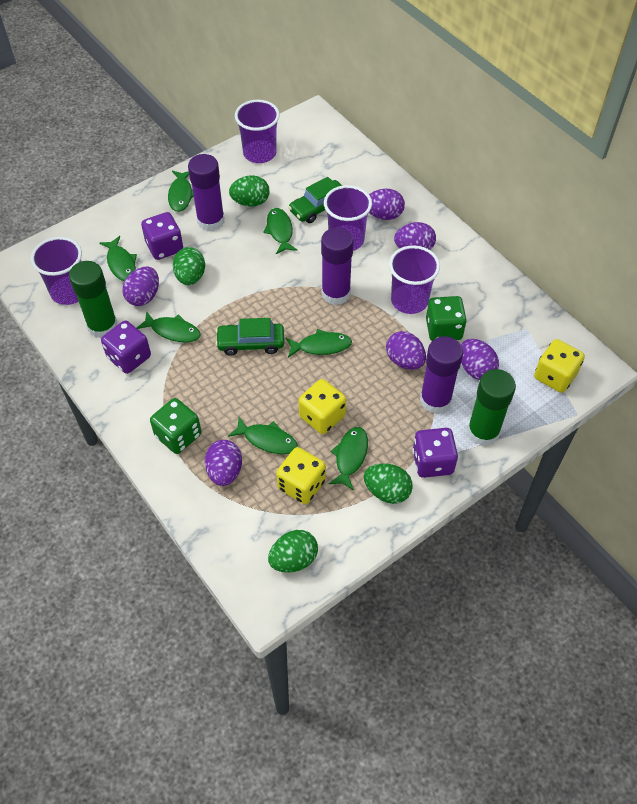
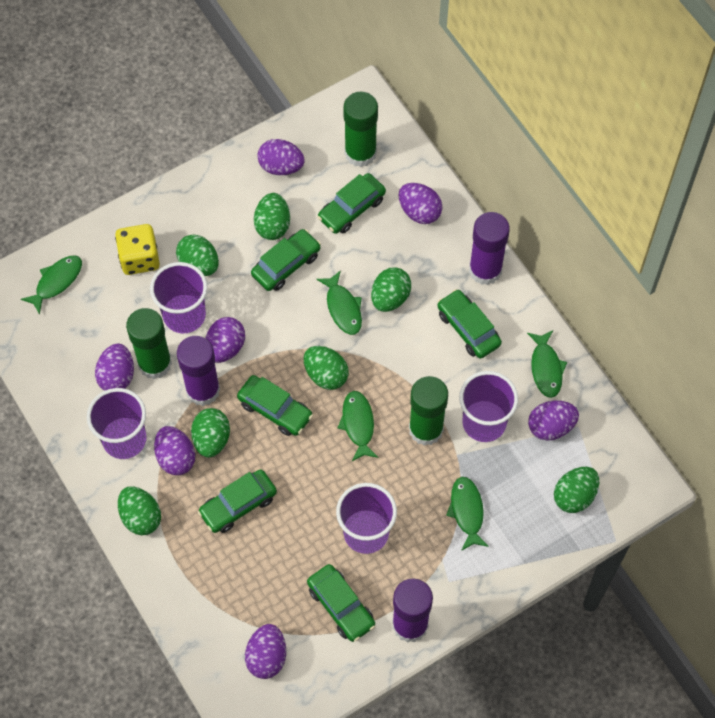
green car: 2 -> 6
green dice: 2 -> 0
green egg: 4 -> 7
green fish: 7 -> 5
green glue stick: 2 -> 3
purple dice: 3 -> 0
purple egg: 6 -> 7
yellow dice: 3 -> 1

